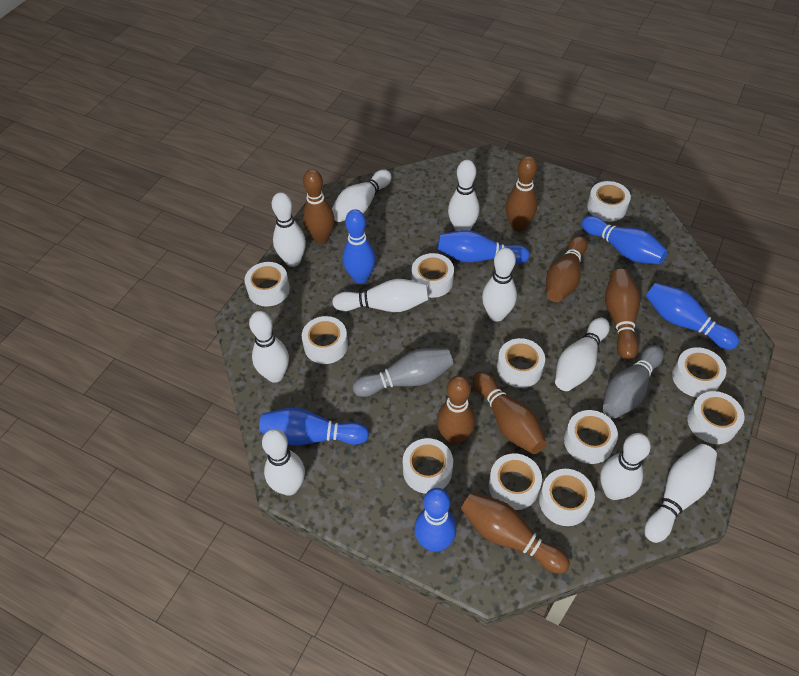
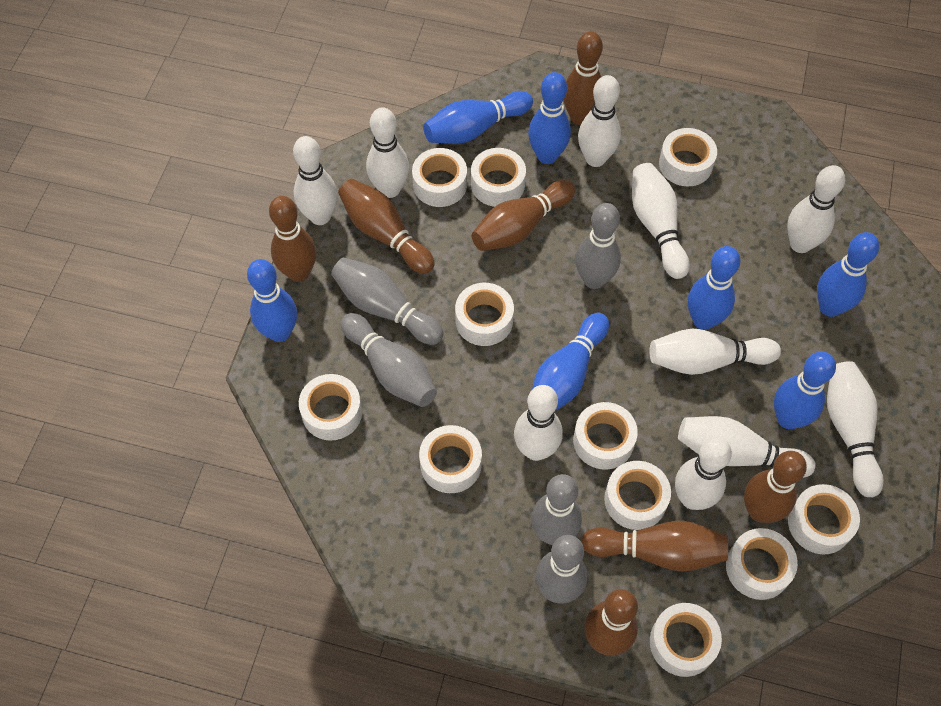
blue bowling pin: 6 -> 7
grey bowling pin: 2 -> 5

